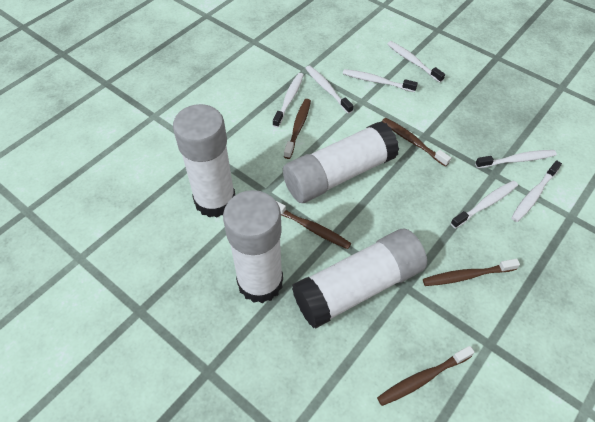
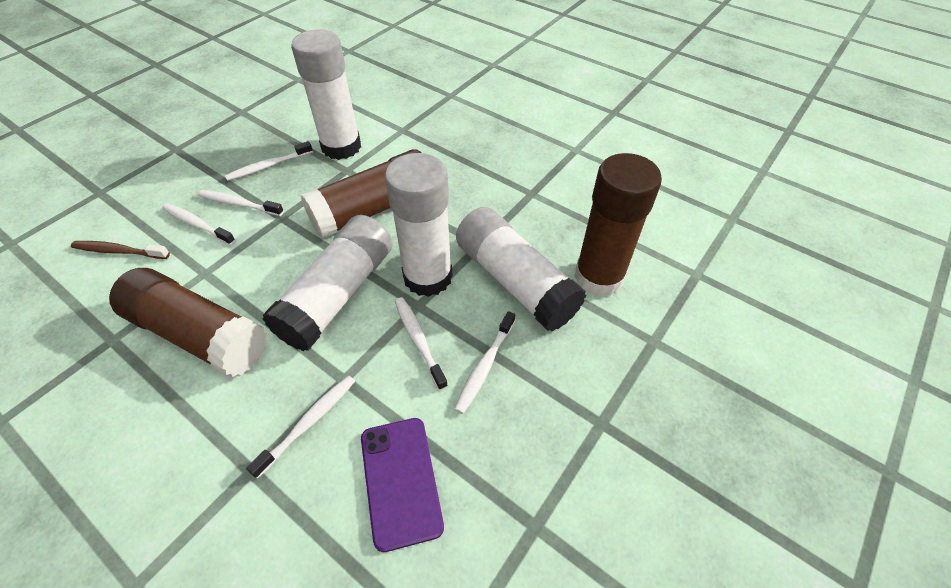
brown glue stick: 0 -> 3
brown toothbrush: 5 -> 1
purple phone: 0 -> 1
white toothbrush: 7 -> 6

